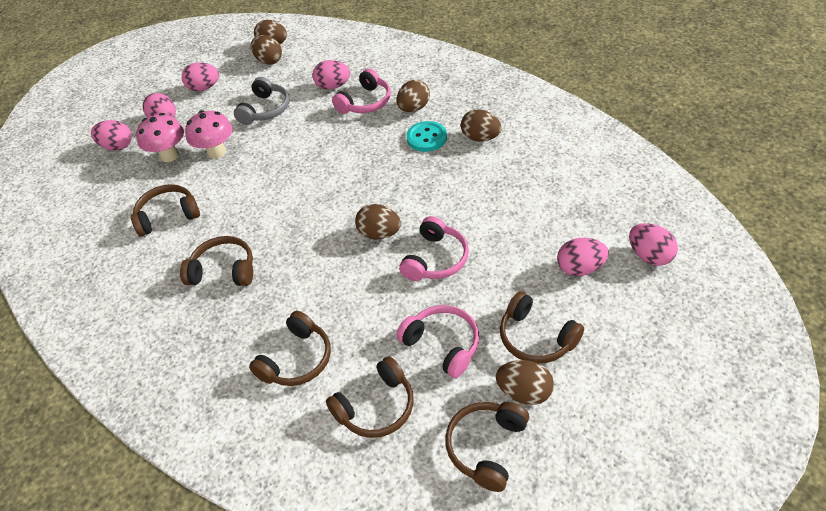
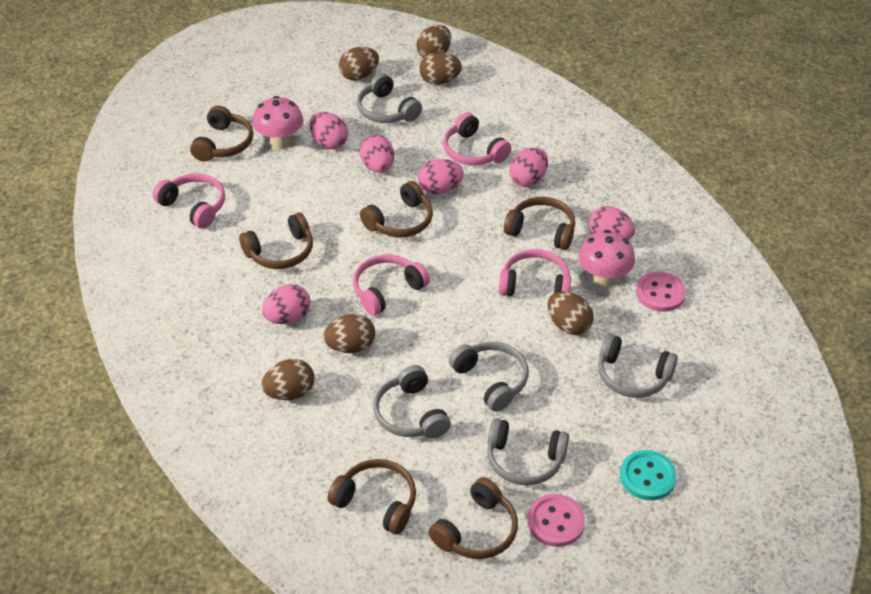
grey headphones: 1 -> 5
pink button: 0 -> 2
pink headphones: 3 -> 4

